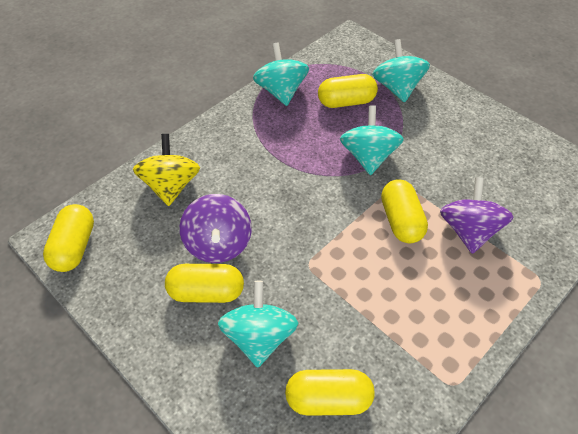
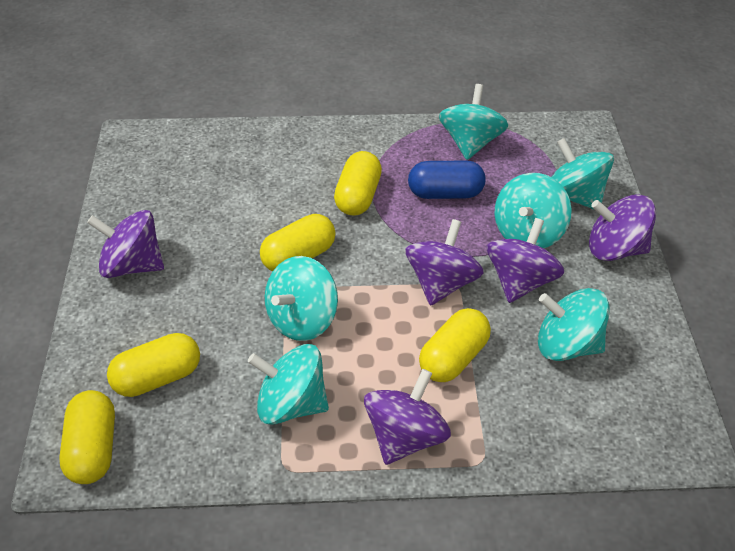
blue capsule: 0 -> 1
purple spinning top: 2 -> 5
turquoise spinning top: 4 -> 6
yellow spinning top: 1 -> 0

